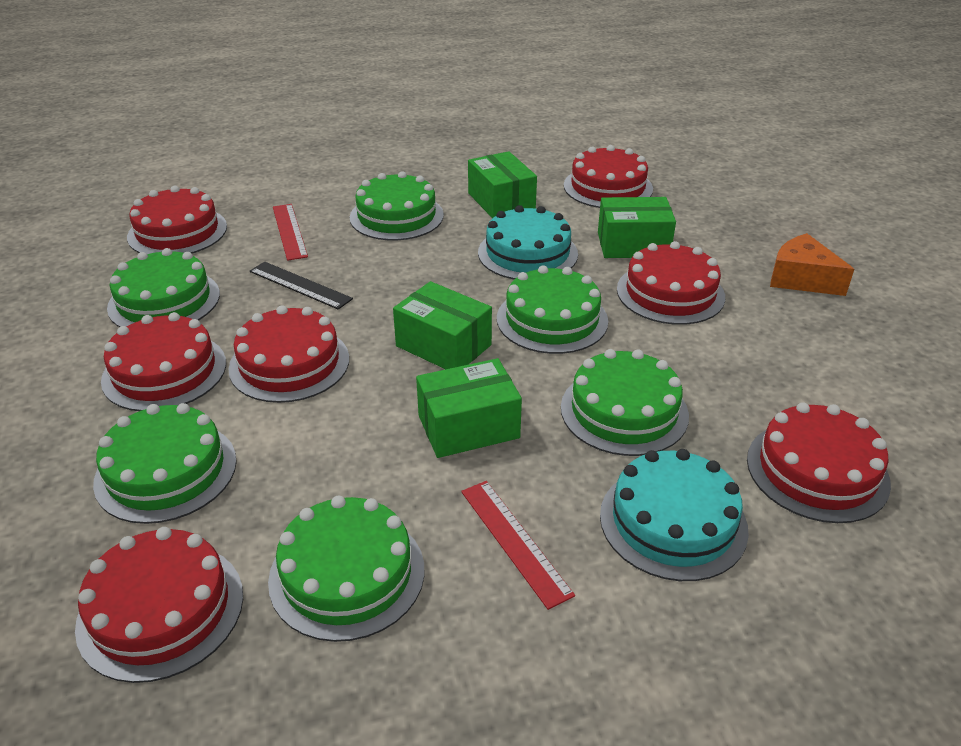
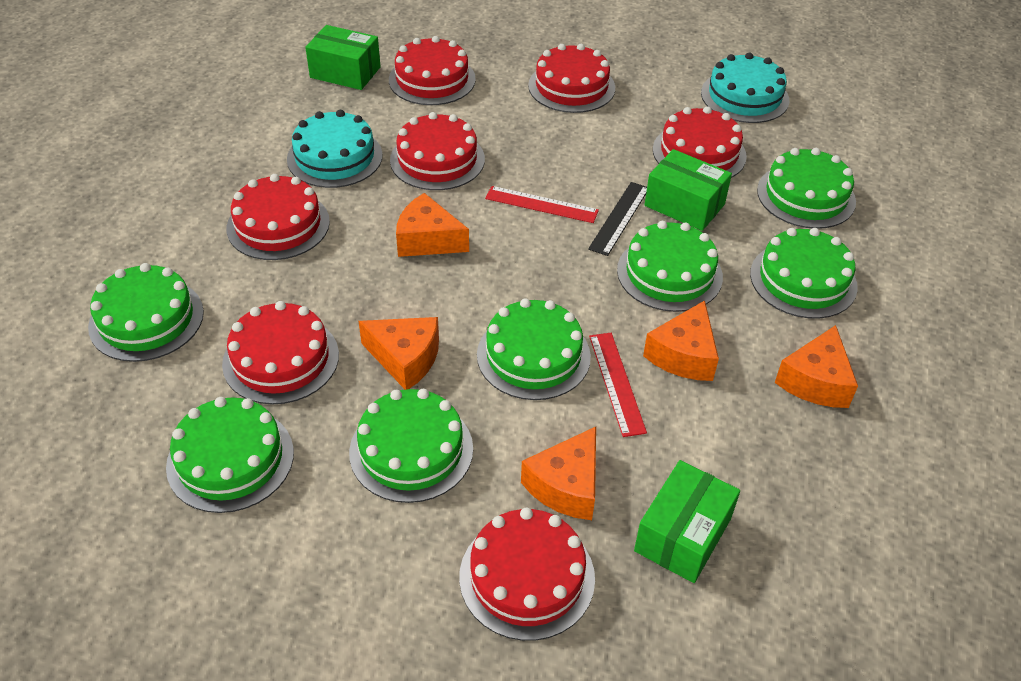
green box: 4 -> 3
green cake: 6 -> 7
orange cheese: 1 -> 5

